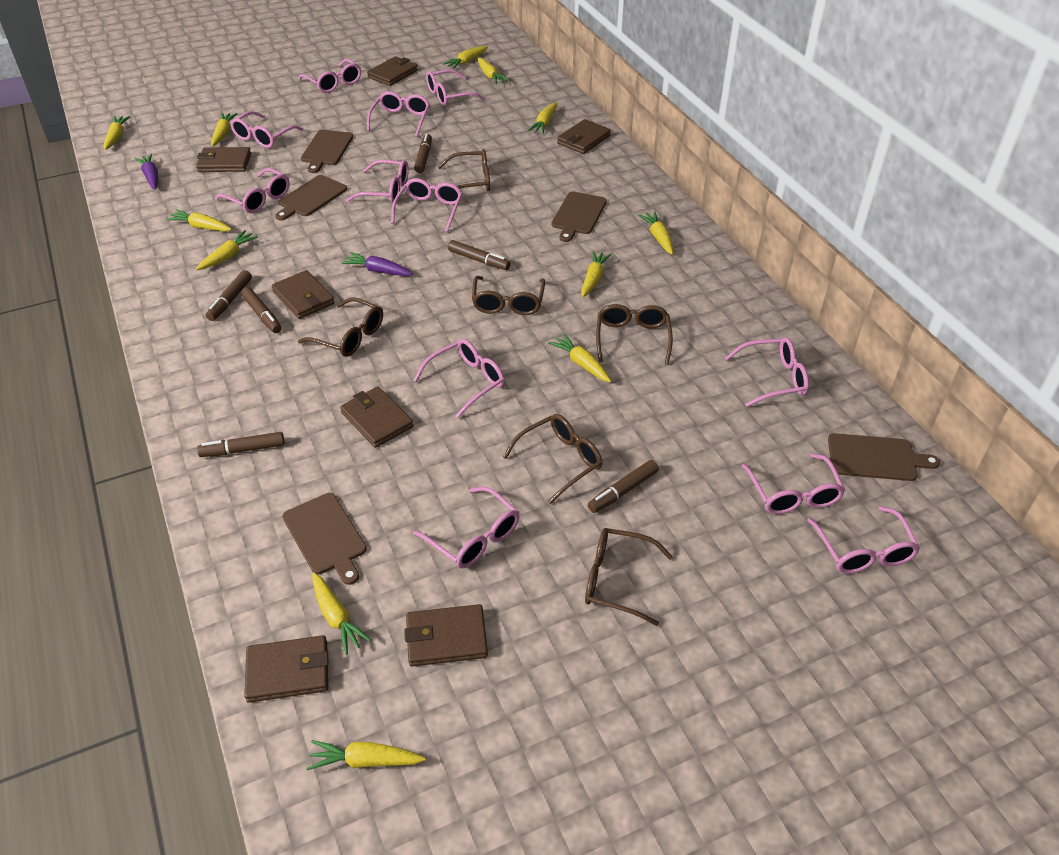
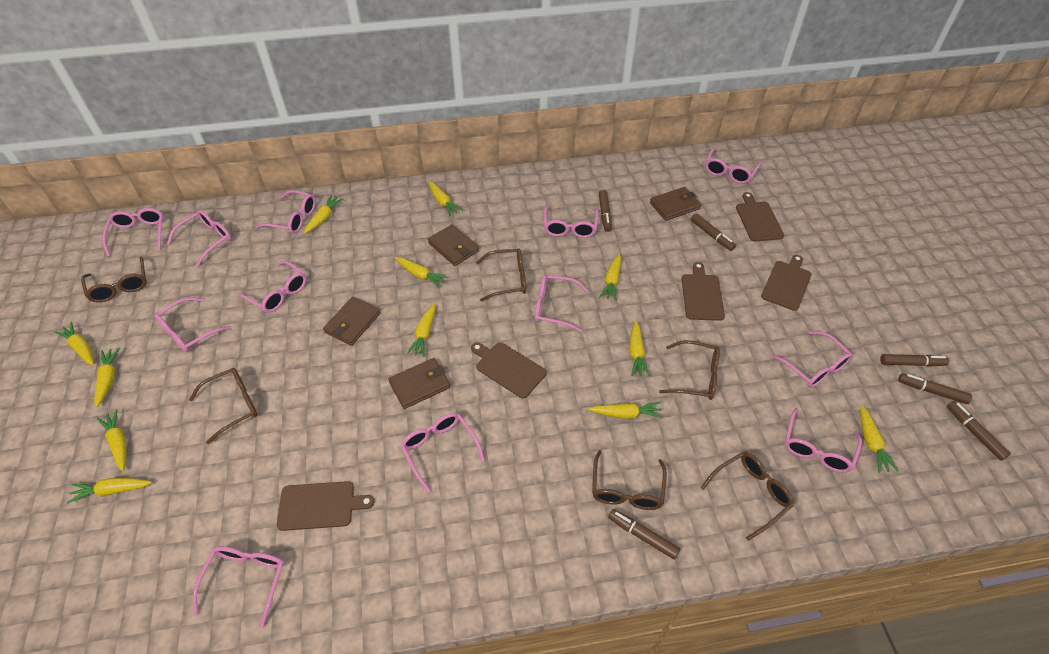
brown wallet: 7 -> 4
purple carrot: 2 -> 0

